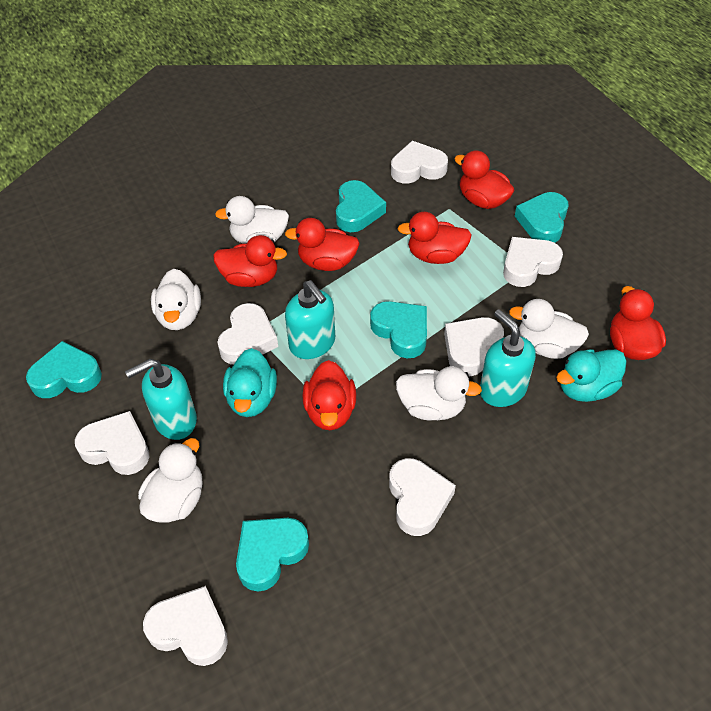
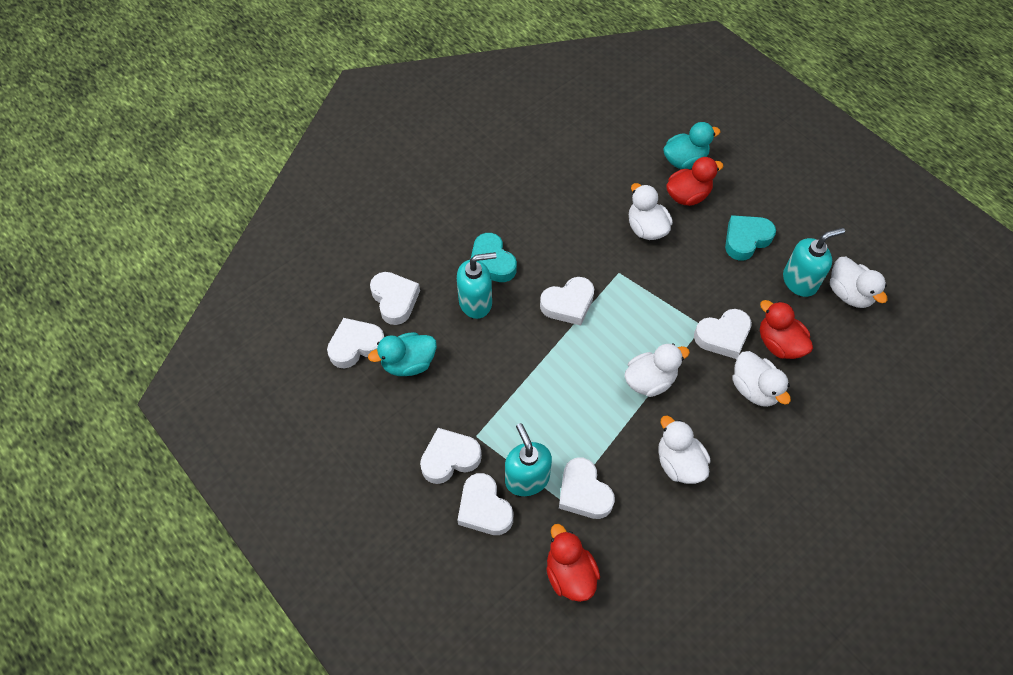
red duck: 6 -> 3
turquoise heart: 5 -> 2

